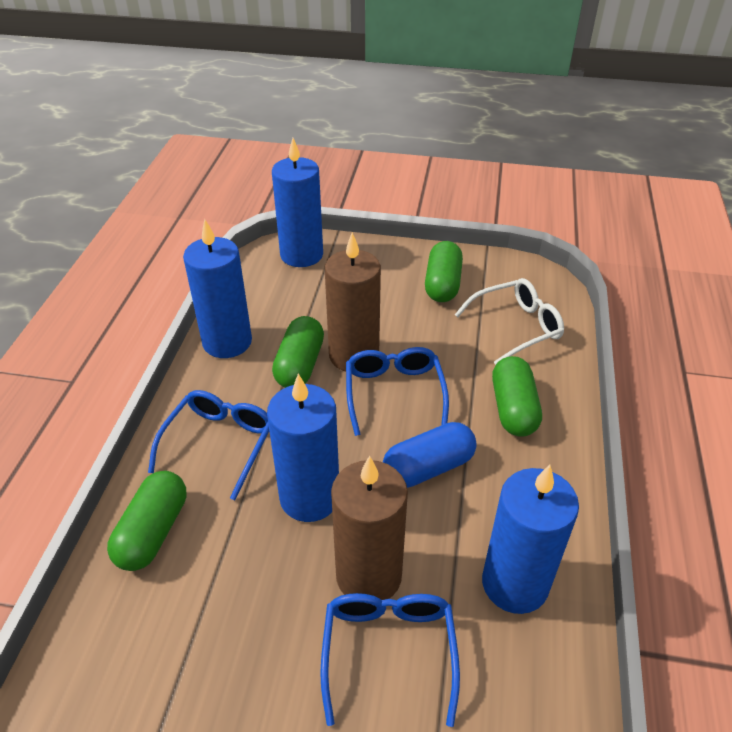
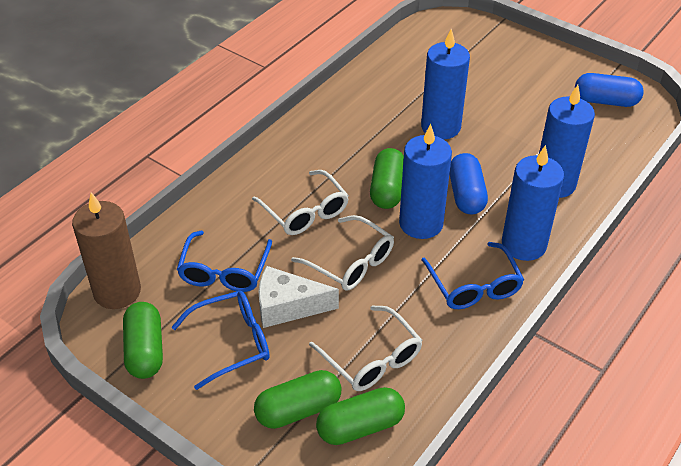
blue capsule: 1 -> 2
brown candle: 2 -> 1
white cheese: 0 -> 1
white glasses: 1 -> 3

